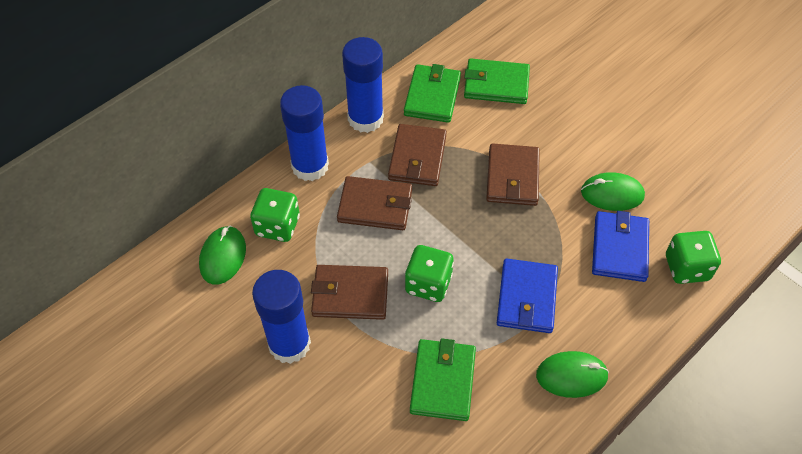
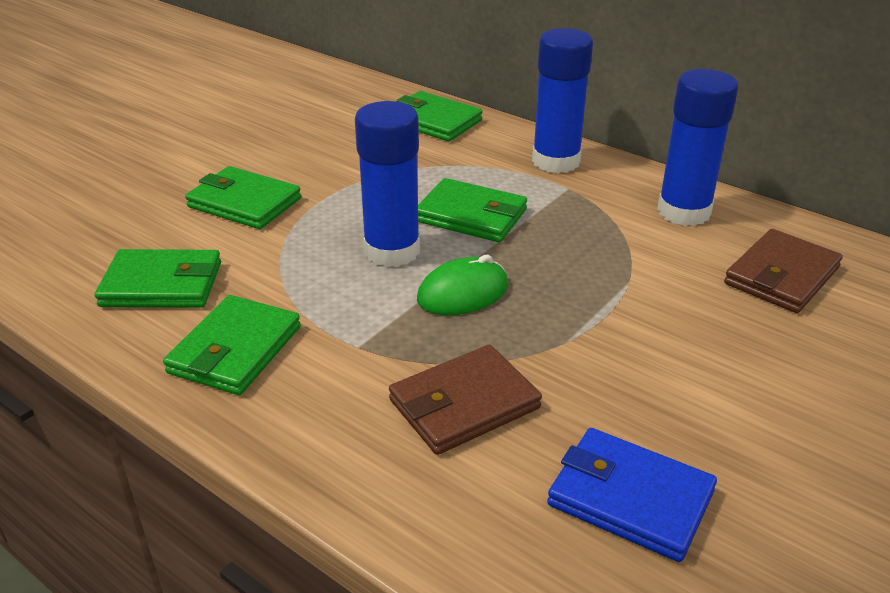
blue wallet: 2 -> 1
brown wallet: 4 -> 2
green dice: 3 -> 0
green mouse: 3 -> 1
green wallet: 3 -> 5

